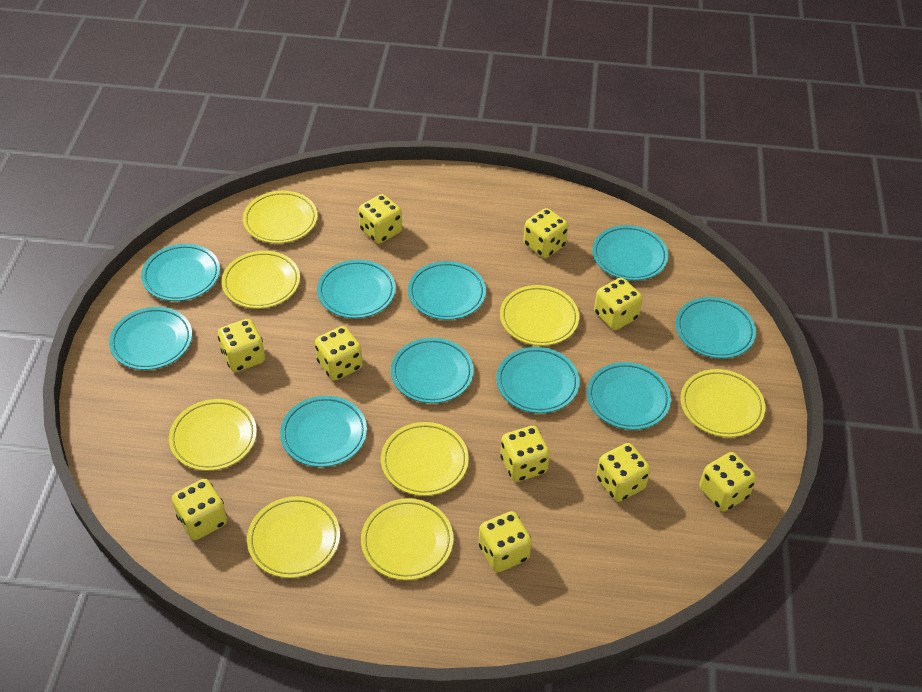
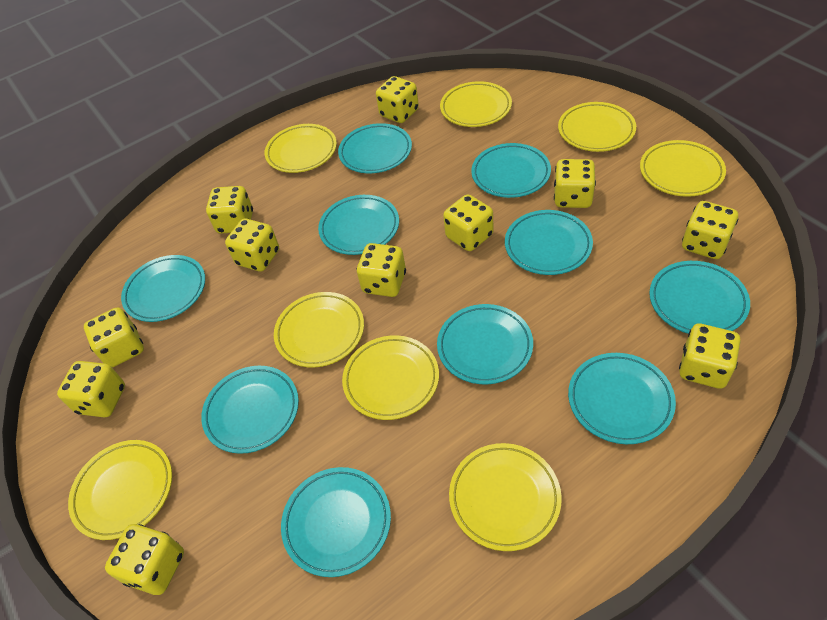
yellow dice: 10 -> 11

